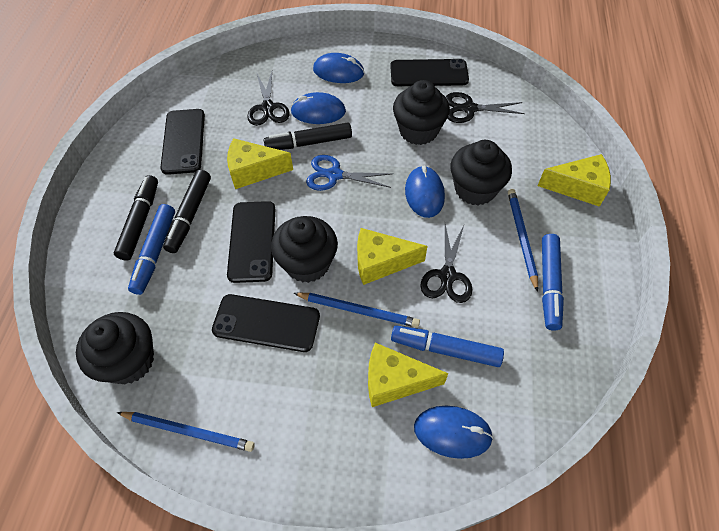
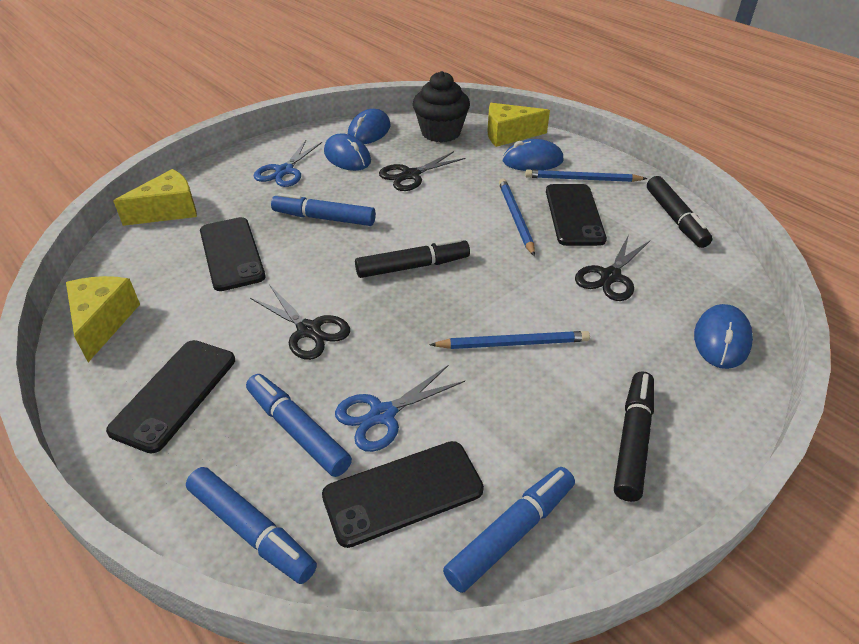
black cupcake: 4 -> 1
blue marker: 3 -> 4
blue scissors: 1 -> 2
yellow cheese: 4 -> 3

